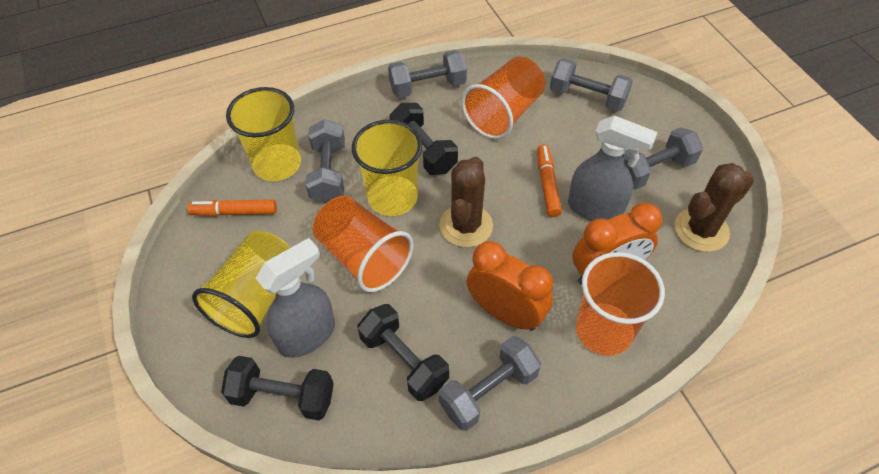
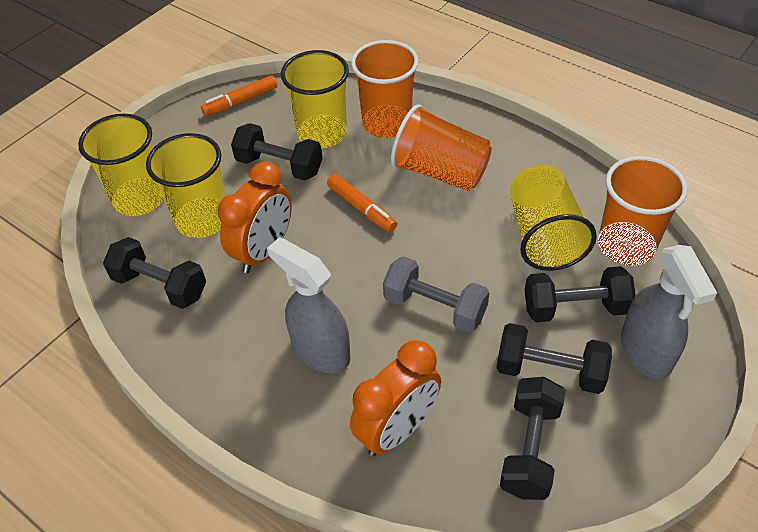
black dumbbell: 3 -> 5
brown cactus: 2 -> 0
grey dumbbell: 5 -> 1
yellow cup: 3 -> 4

